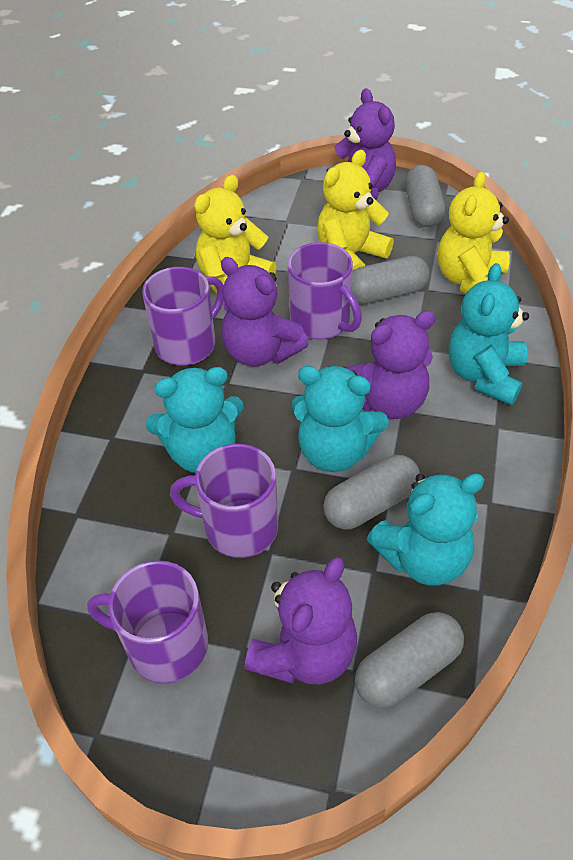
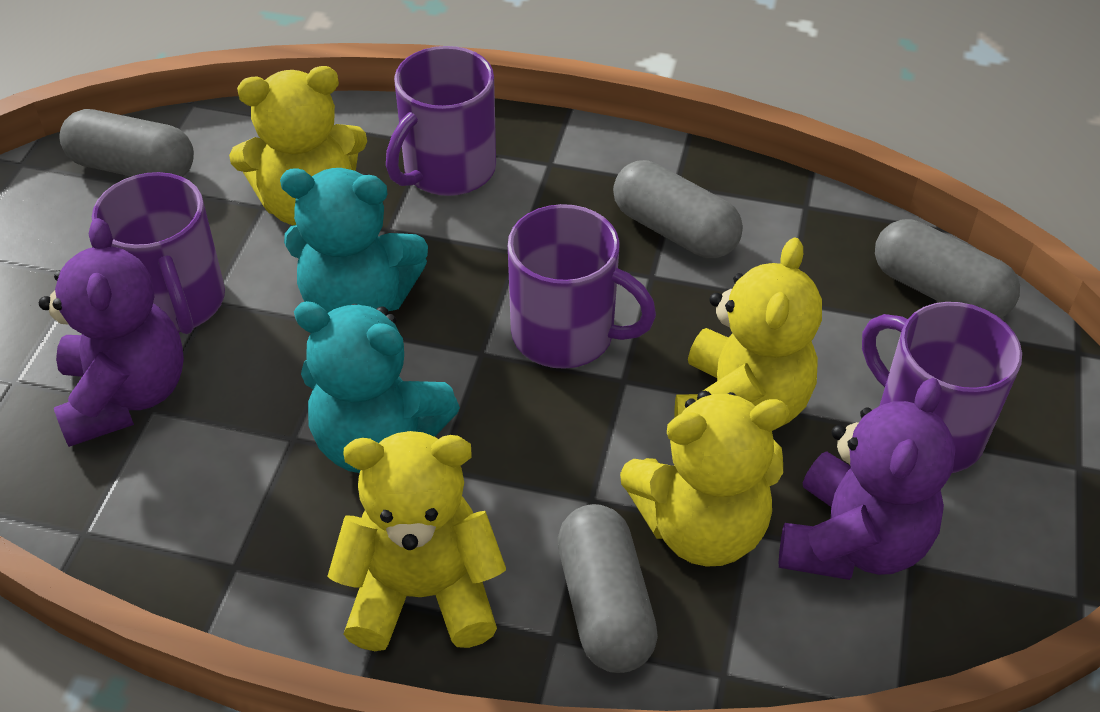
purple teddy bear: 4 -> 2
turquoise teddy bear: 4 -> 2
yellow teddy bear: 3 -> 4

